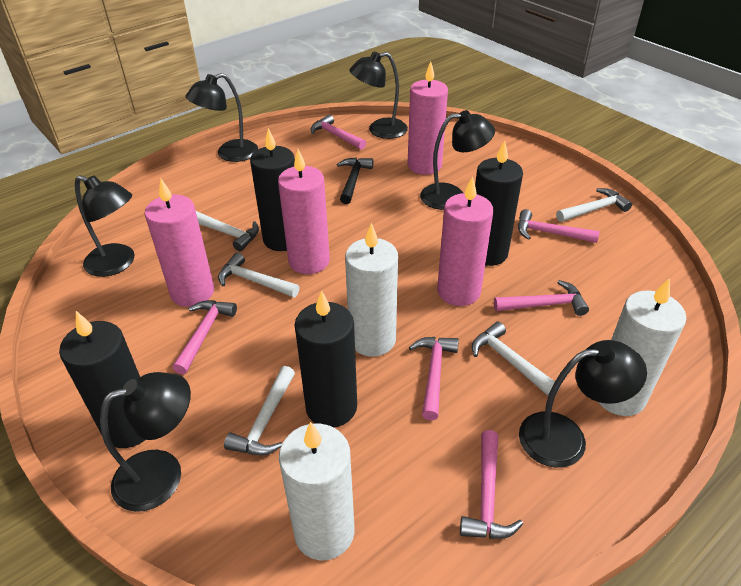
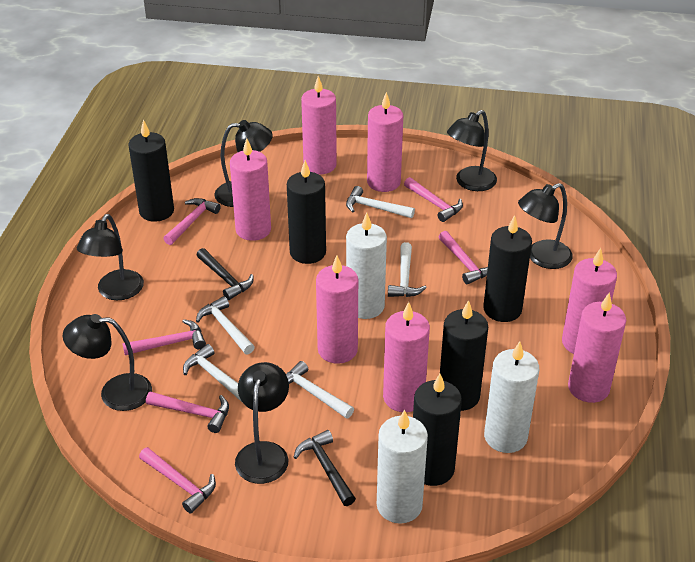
black candle: 4 -> 5
black hammer: 1 -> 2
pink candle: 4 -> 7

